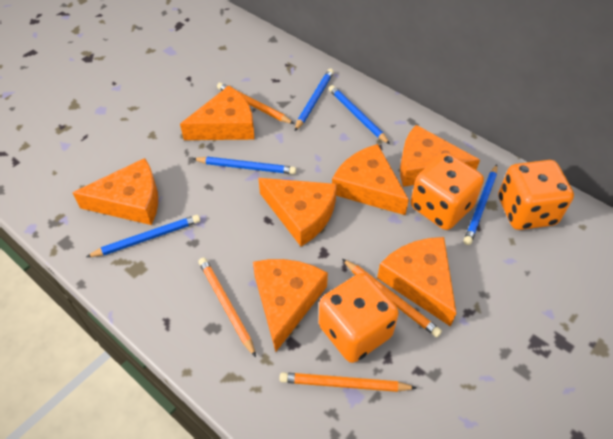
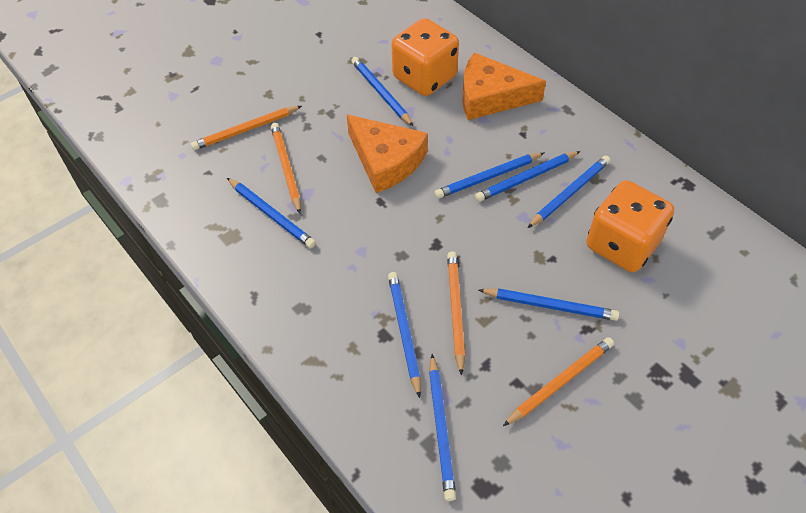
blue pencil: 5 -> 8
orange cheese: 7 -> 2
orange dice: 3 -> 2

